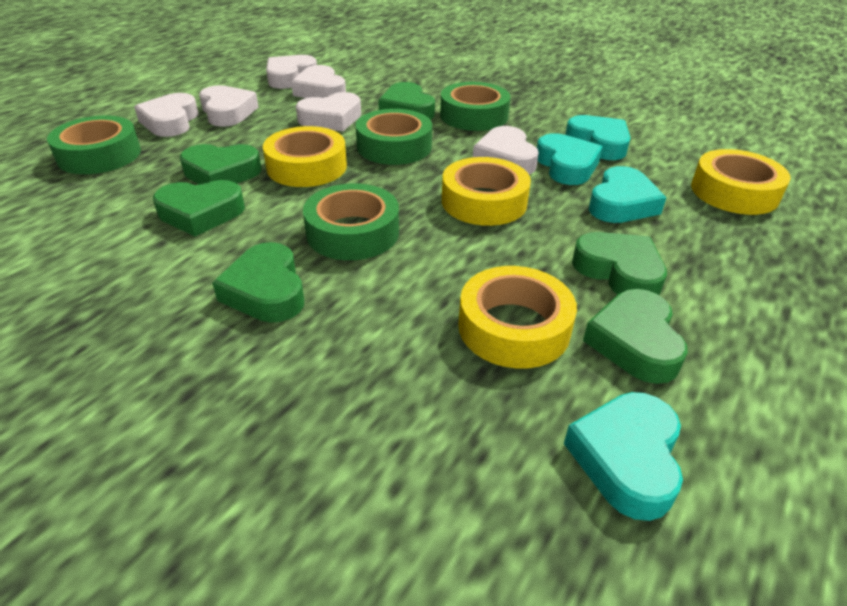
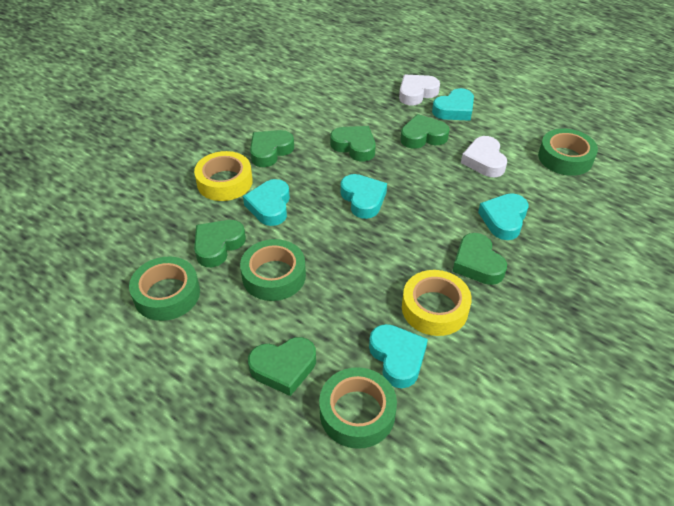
turquoise heart: 4 -> 5
white heart: 6 -> 2
yellow tape: 4 -> 2

